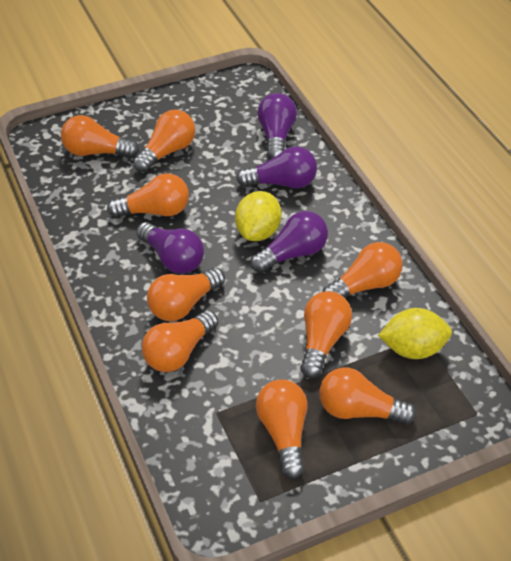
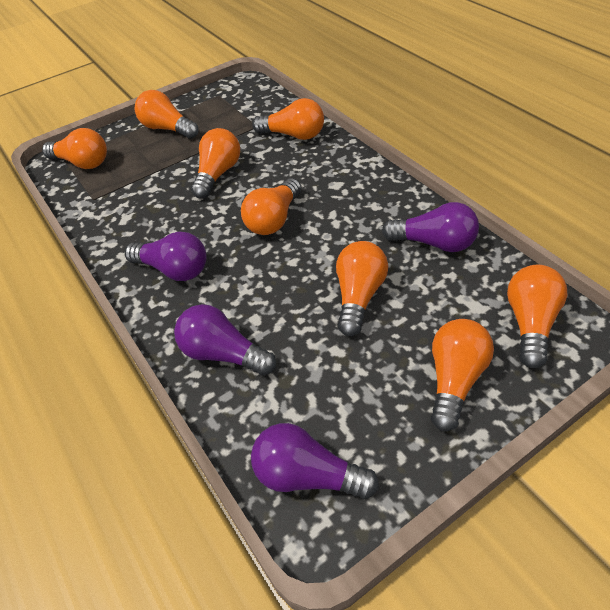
orange light bulb: 9 -> 8
yellow lemon: 2 -> 0

